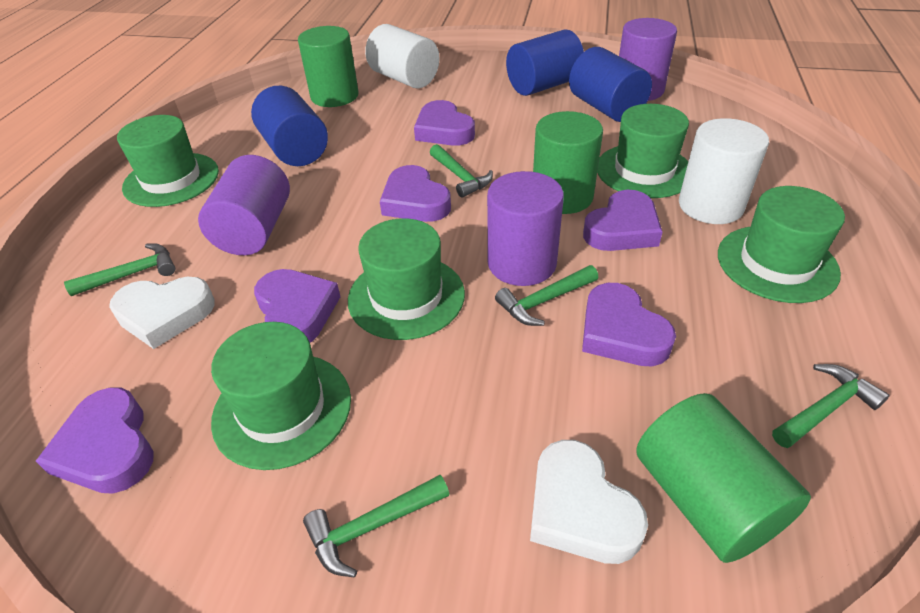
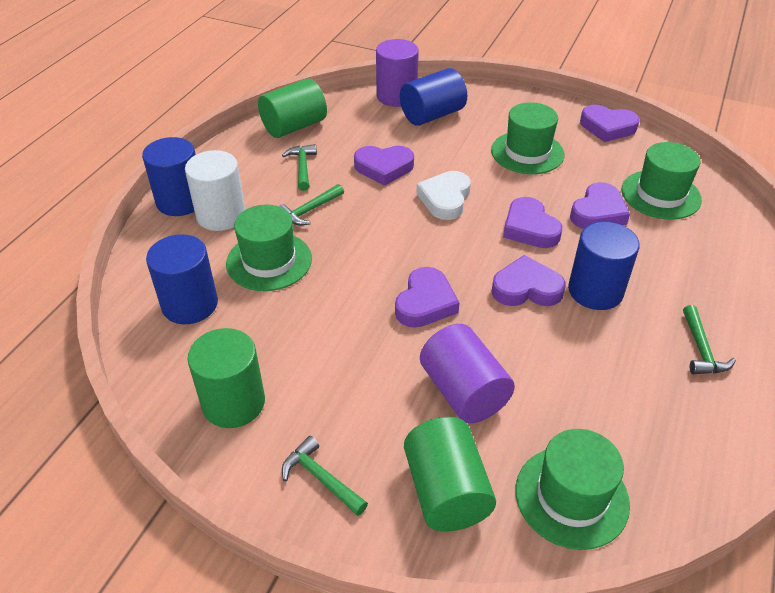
blue cylinder: 3 -> 4
green hammer: 5 -> 4
green hat: 5 -> 4
purple cylinder: 3 -> 2
white cylinder: 2 -> 1
white heart: 2 -> 1

